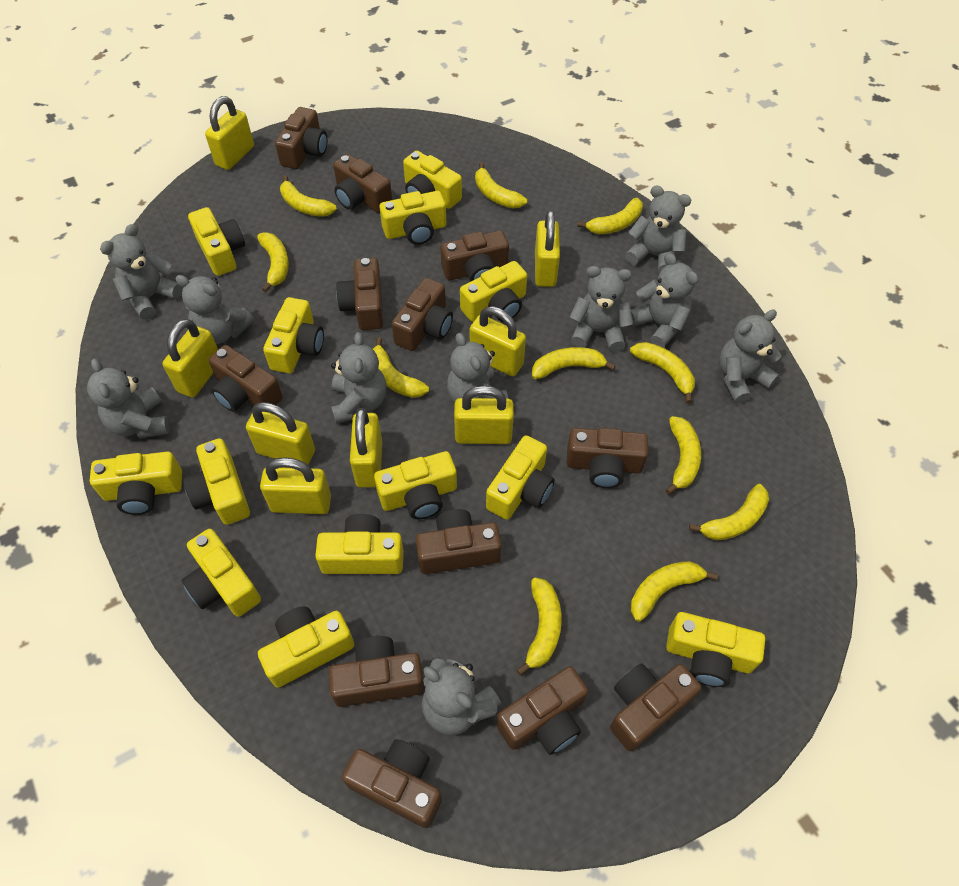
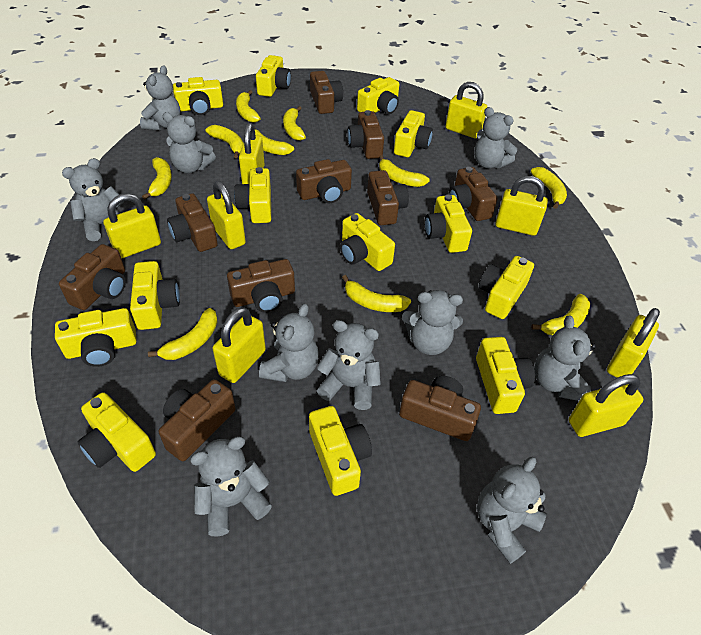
brown camera: 12 -> 10
yellow banana: 11 -> 10

